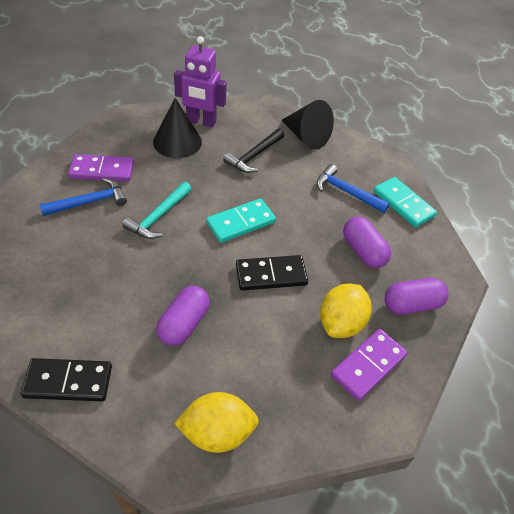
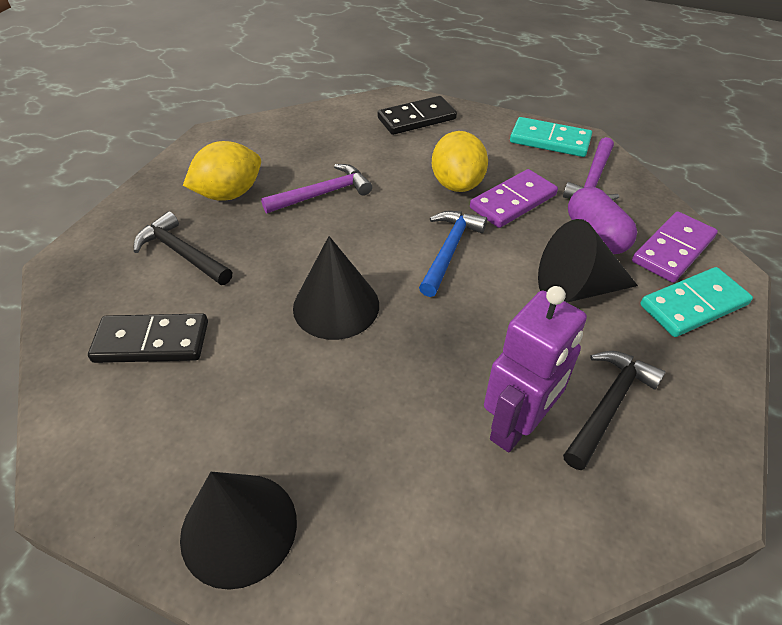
black cone: 2 -> 3
black hammer: 1 -> 2
blue hammer: 2 -> 1
purple capsule: 3 -> 1
purple hammer: 0 -> 2
turquoise hammer: 1 -> 0

